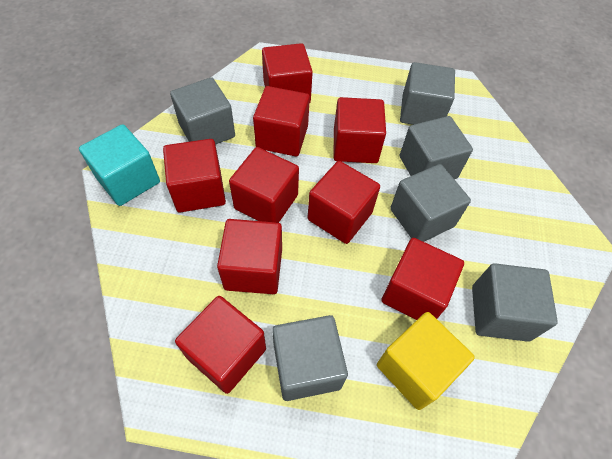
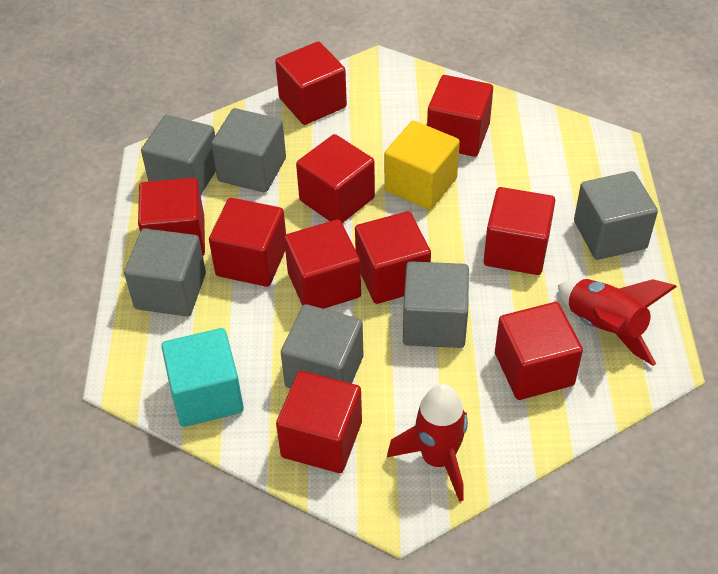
red cube: 9 -> 10
red rocket: 0 -> 2

